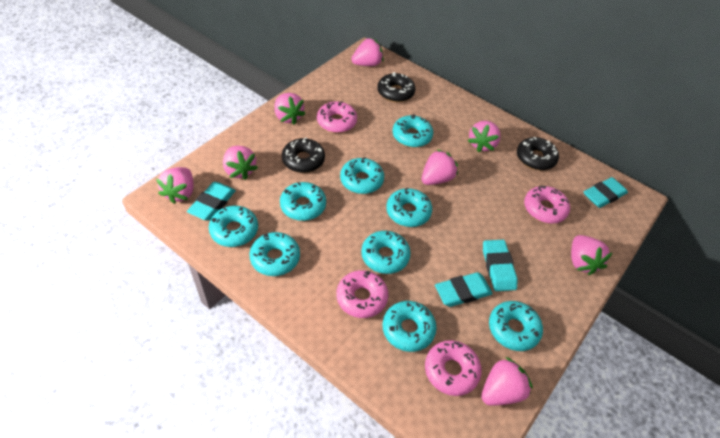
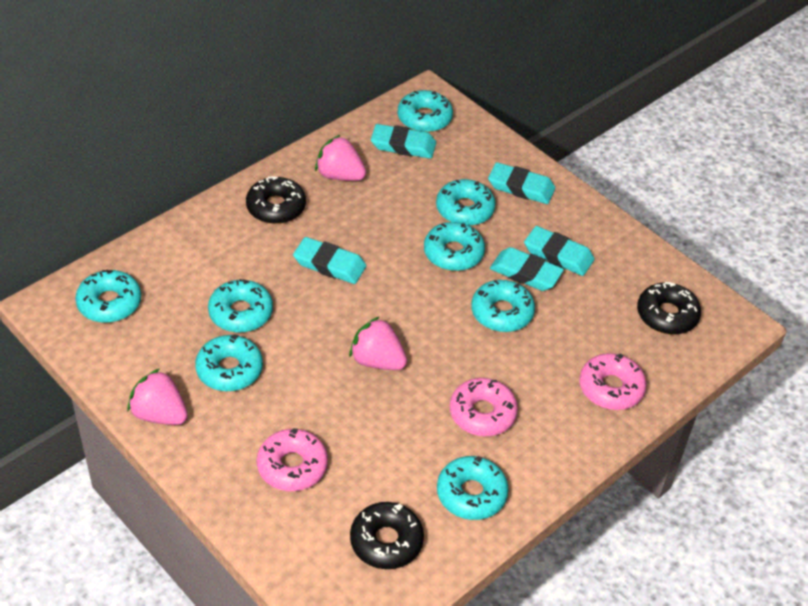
pink donut: 4 -> 3
pink strawberry: 8 -> 3
turquoise donut: 9 -> 8
turquoise eraser: 4 -> 5

